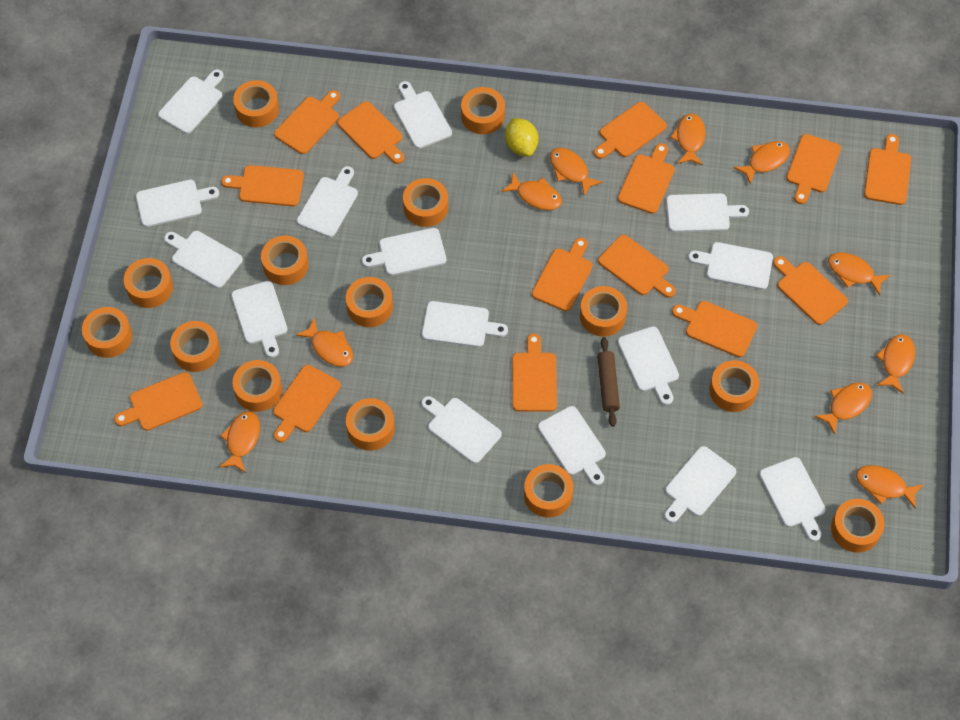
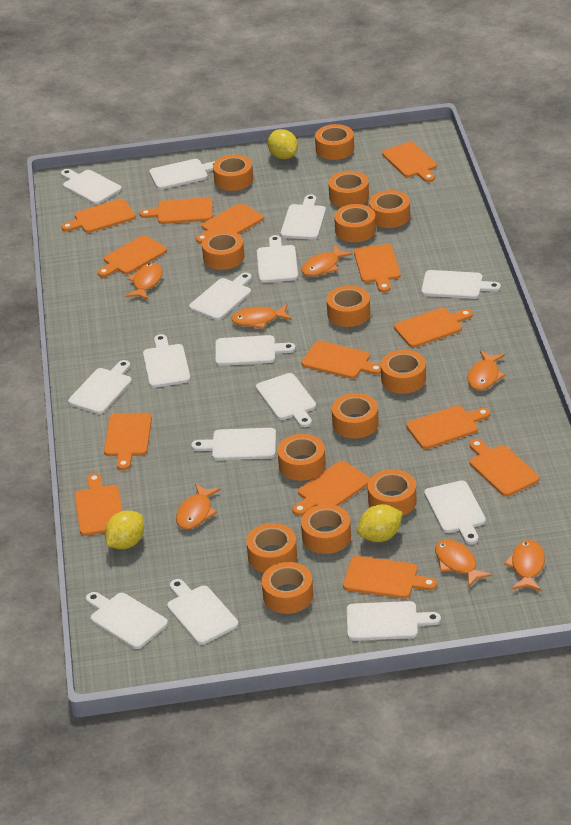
brown rolling pin: 1 -> 0
orange fish: 10 -> 7
yellow lemon: 1 -> 3

